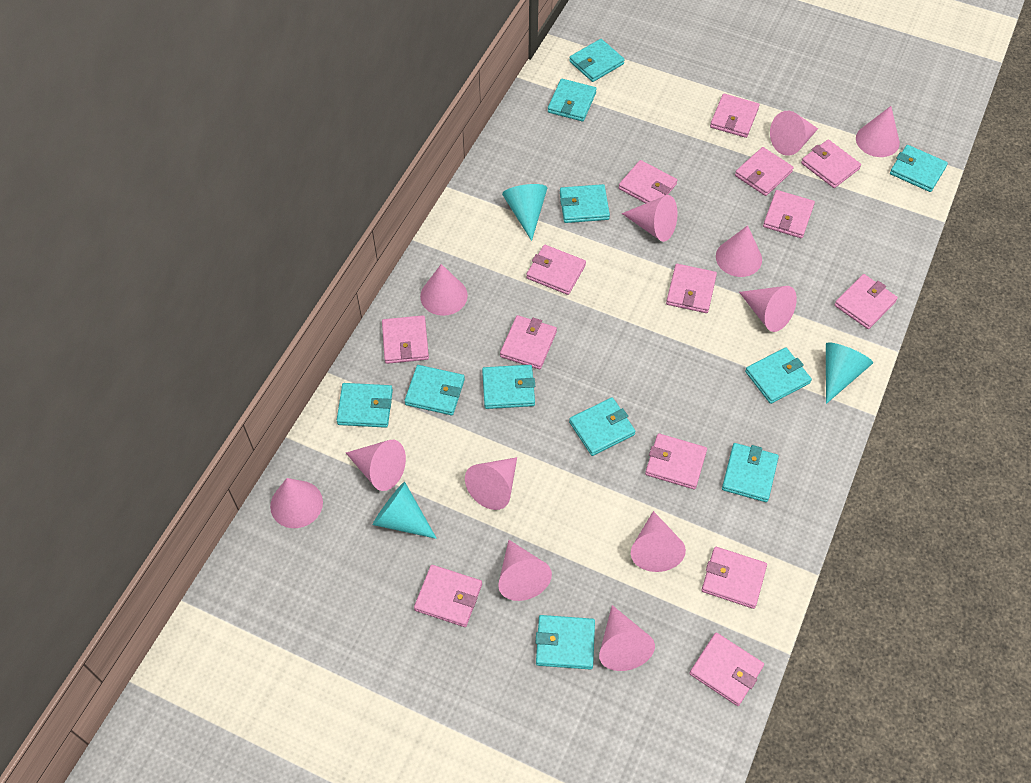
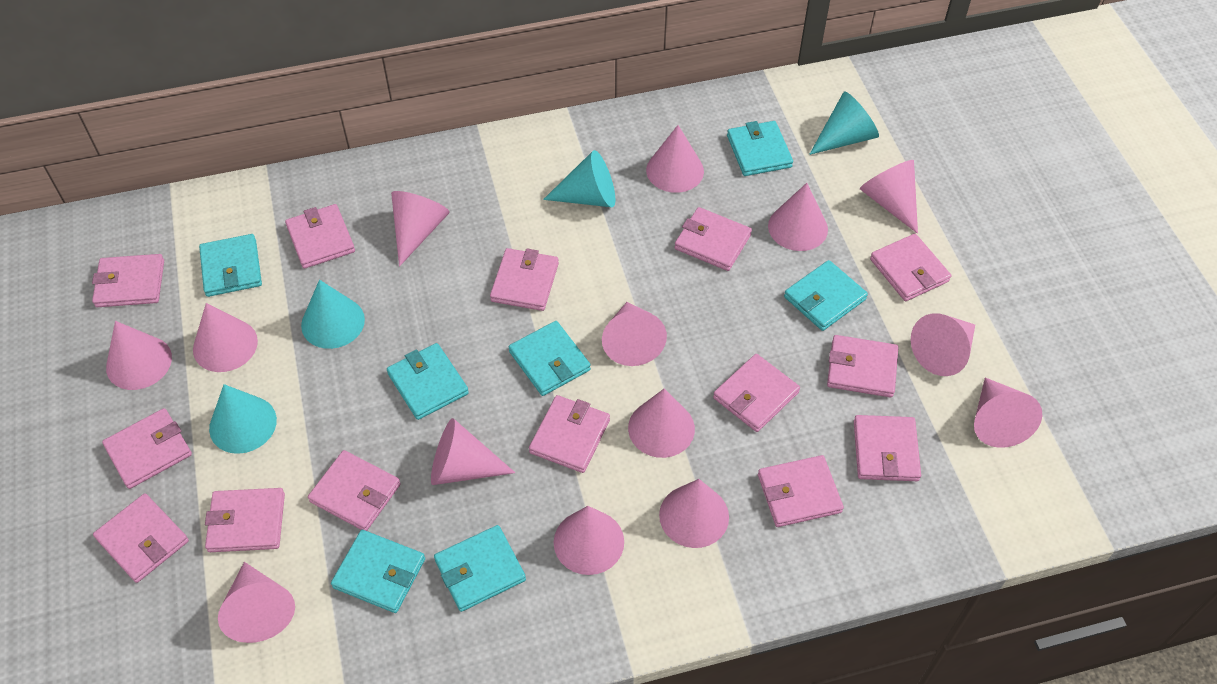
pink cone: 12 -> 14
turquoise cone: 3 -> 4
turquoise wallet: 11 -> 7

